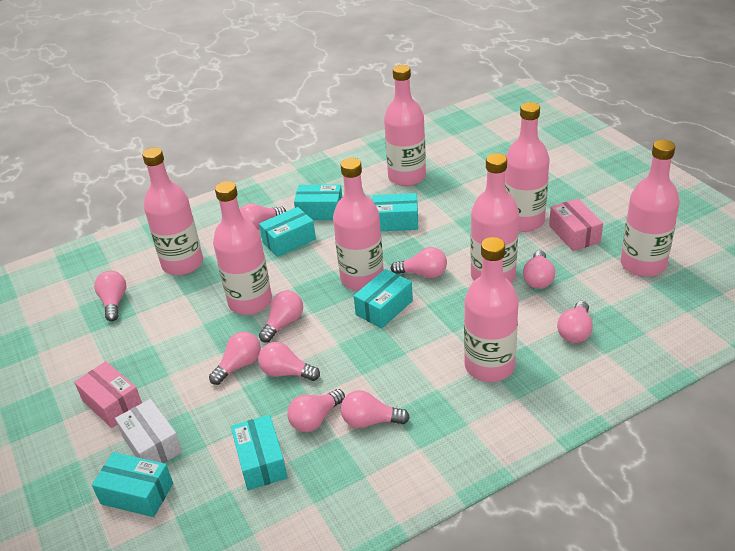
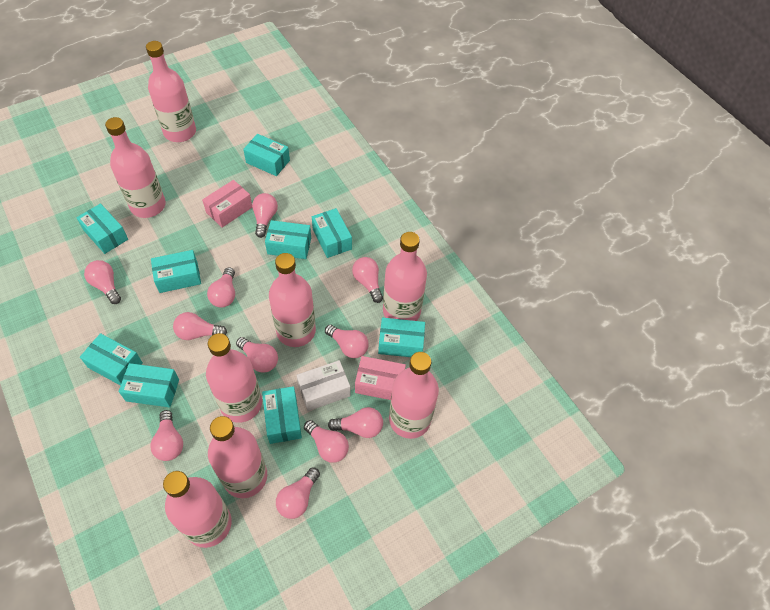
pink light bulb: 10 -> 11
turquoise box: 6 -> 9

